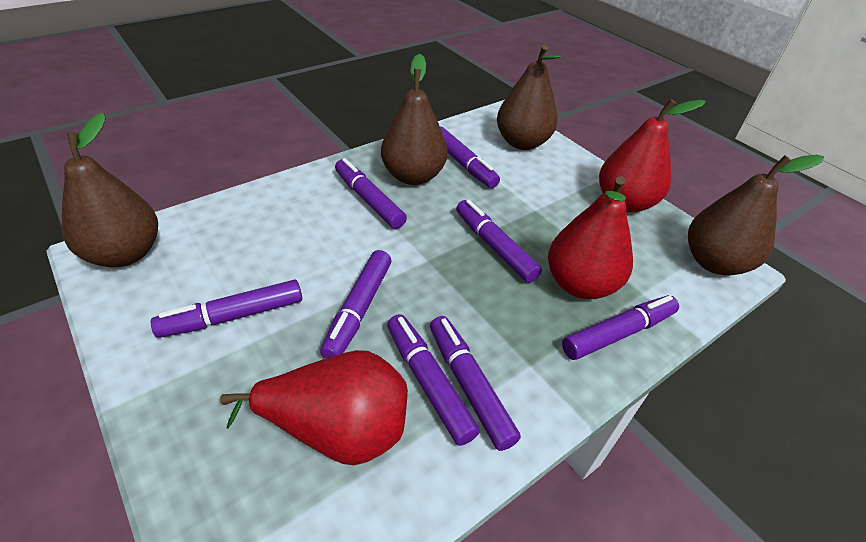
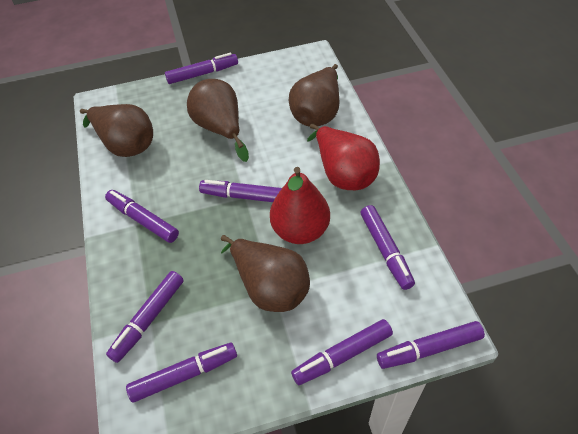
red pear: 3 -> 2

